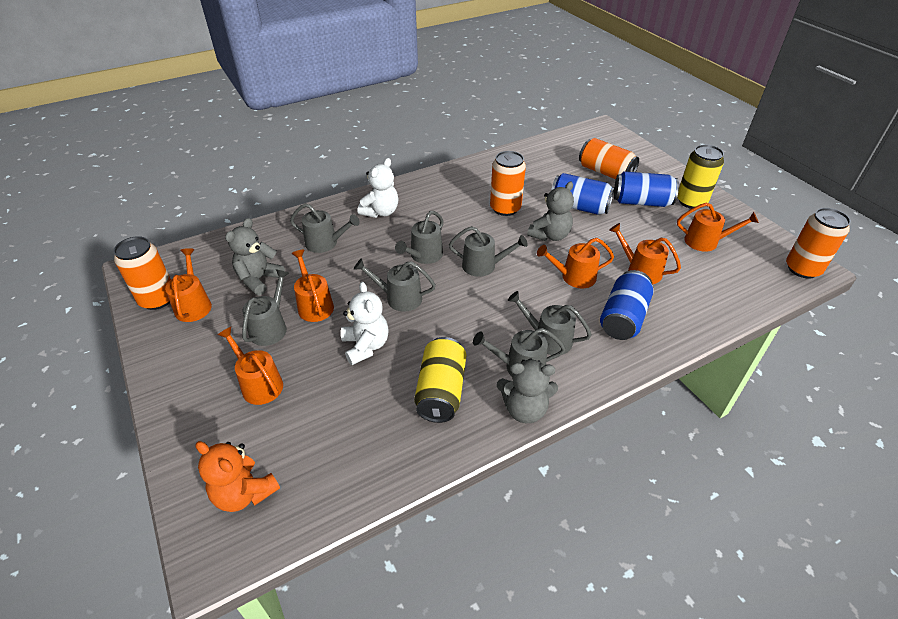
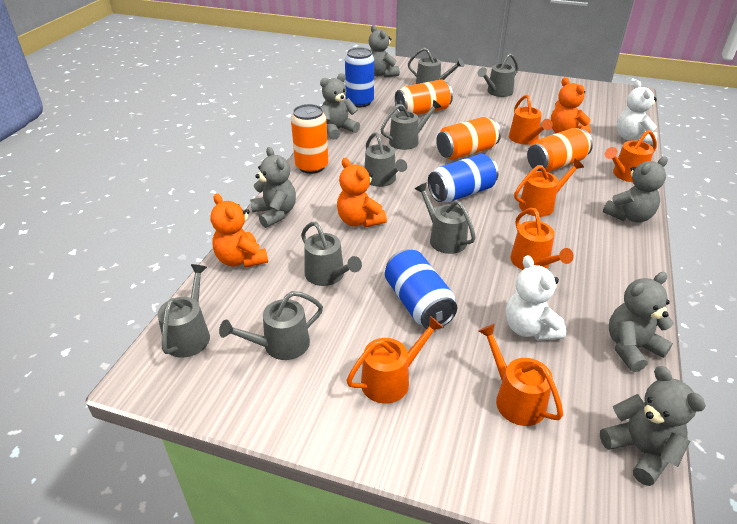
grey teddy bear: 3 -> 6
grey watering can: 7 -> 8
orange teddy bear: 1 -> 3
yellow can: 2 -> 0

